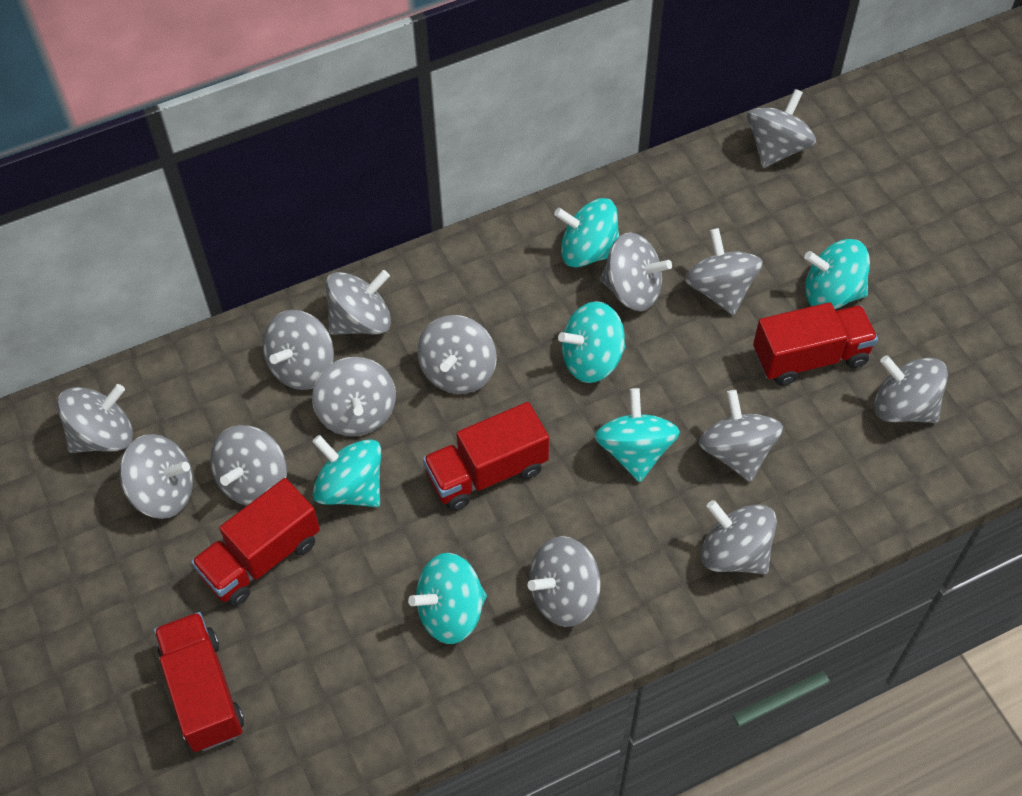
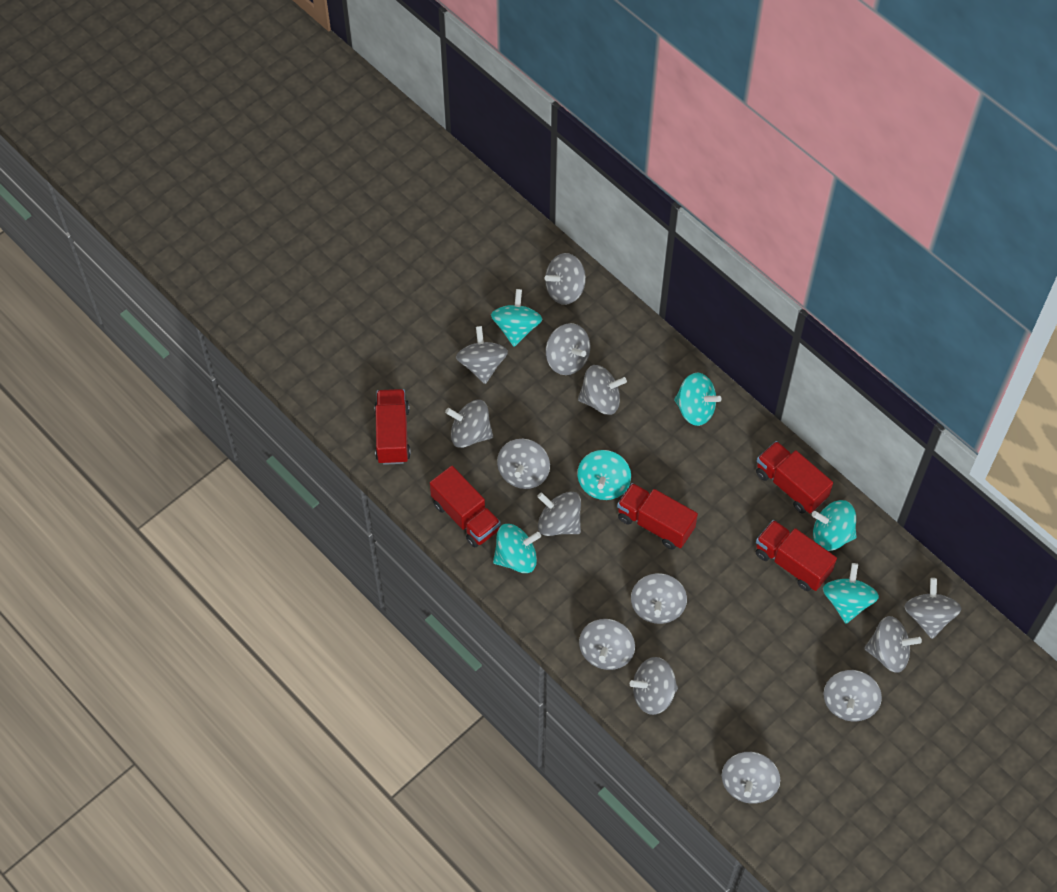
red truck: 4 -> 5

